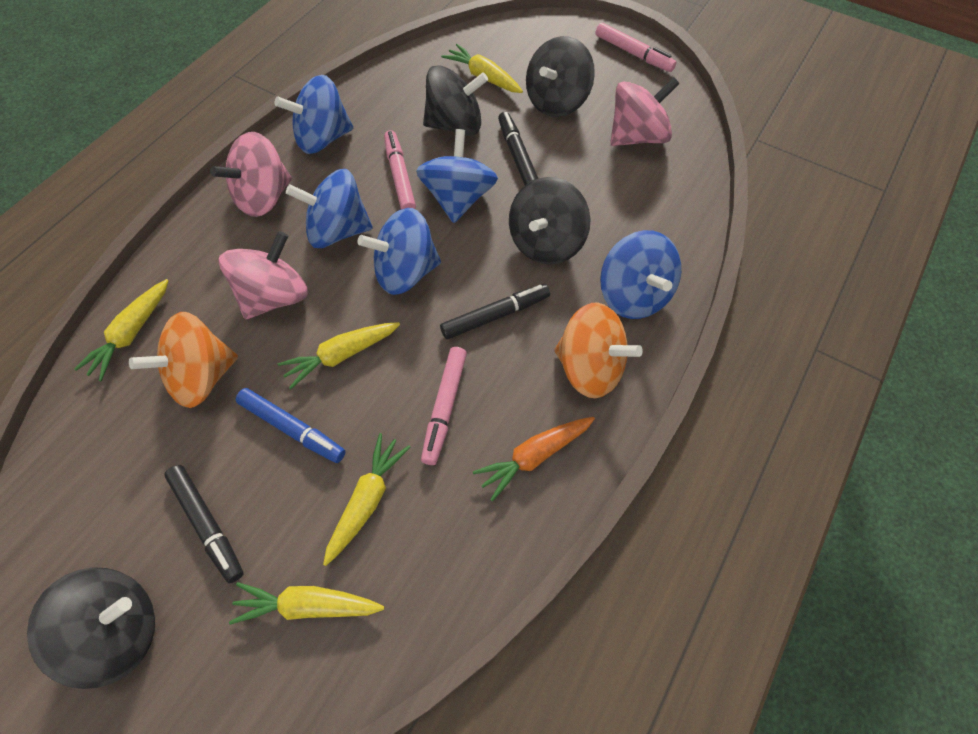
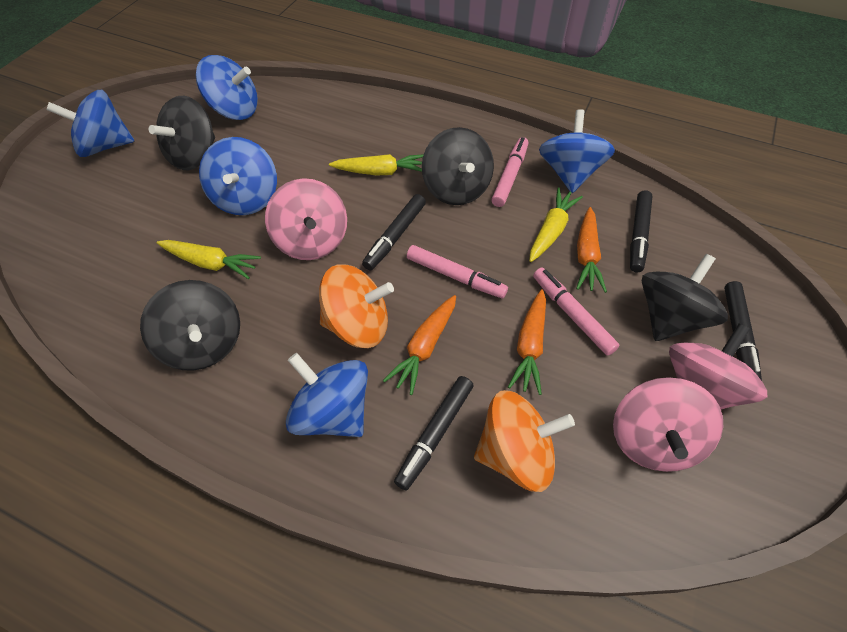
black marker: 3 -> 4
blue marker: 1 -> 0
orange carrot: 1 -> 3
yellow carrot: 5 -> 3

